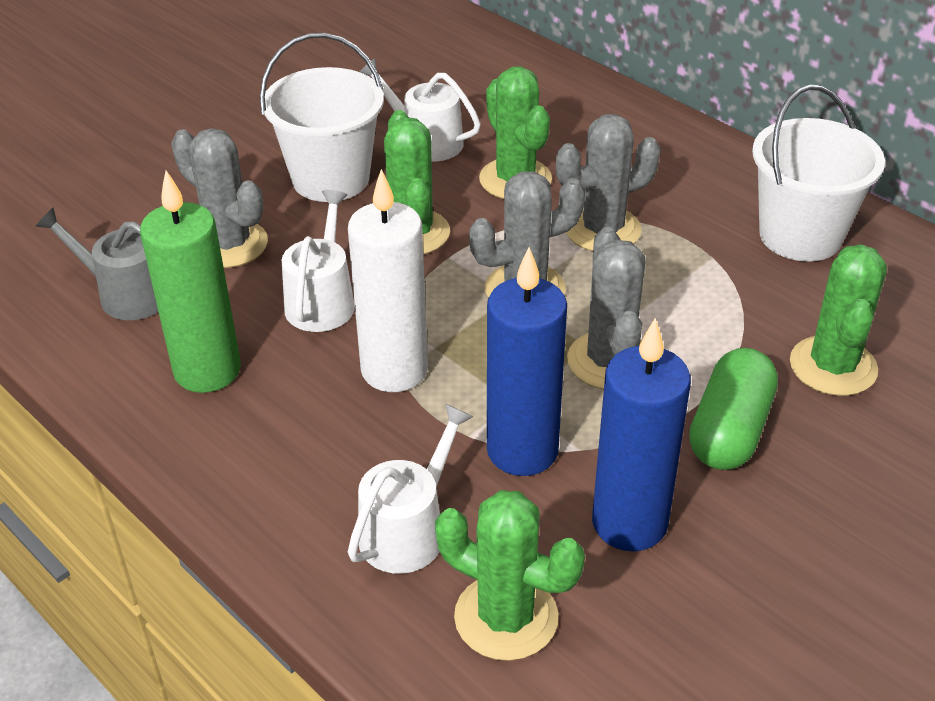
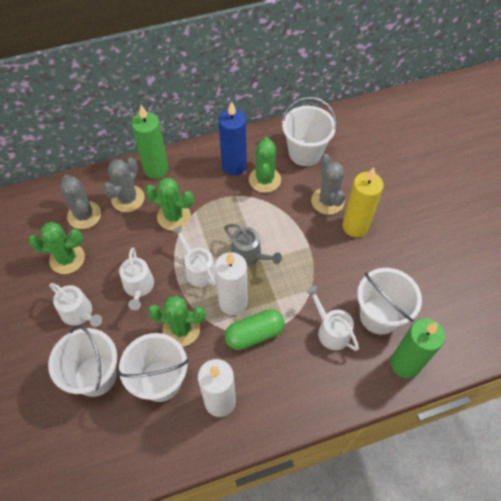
blue candle: 2 -> 1
green candle: 1 -> 2
grey cactus: 4 -> 3
white bucket: 2 -> 4
white candle: 1 -> 2
white watering can: 3 -> 4
yellow candle: 0 -> 1

